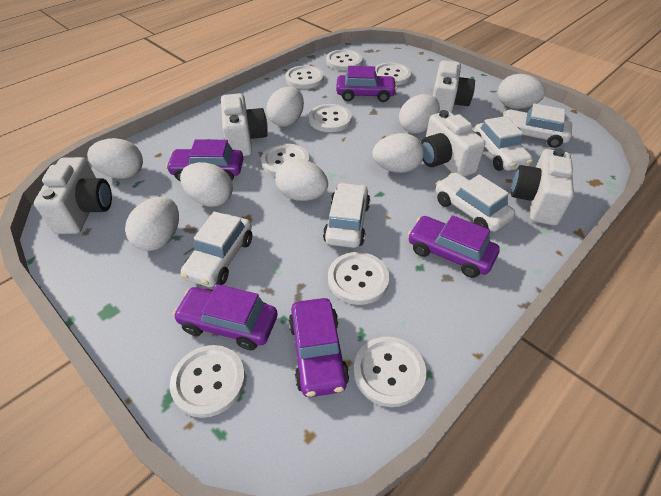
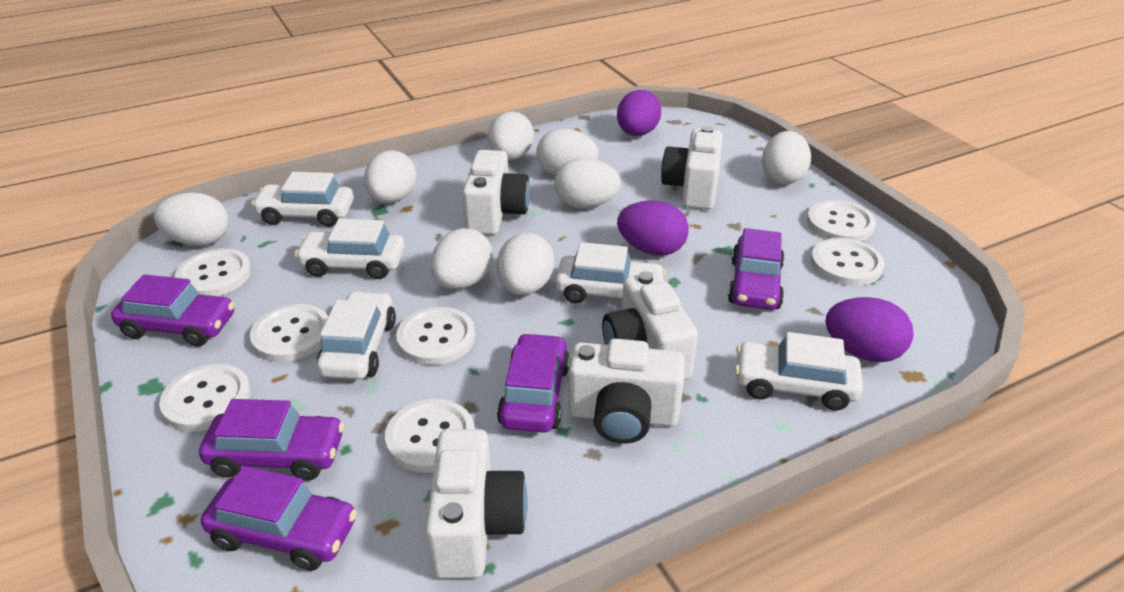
purple egg: 0 -> 3
white button: 8 -> 7

